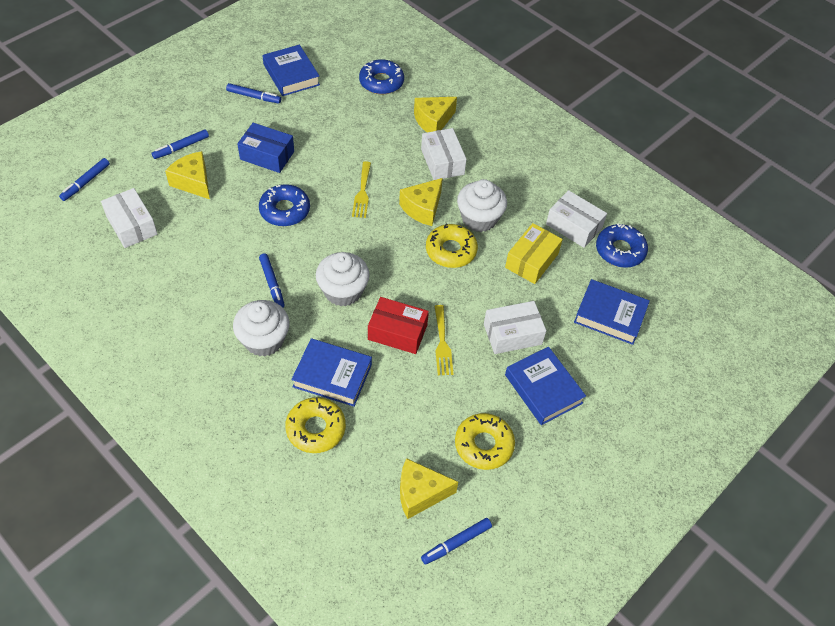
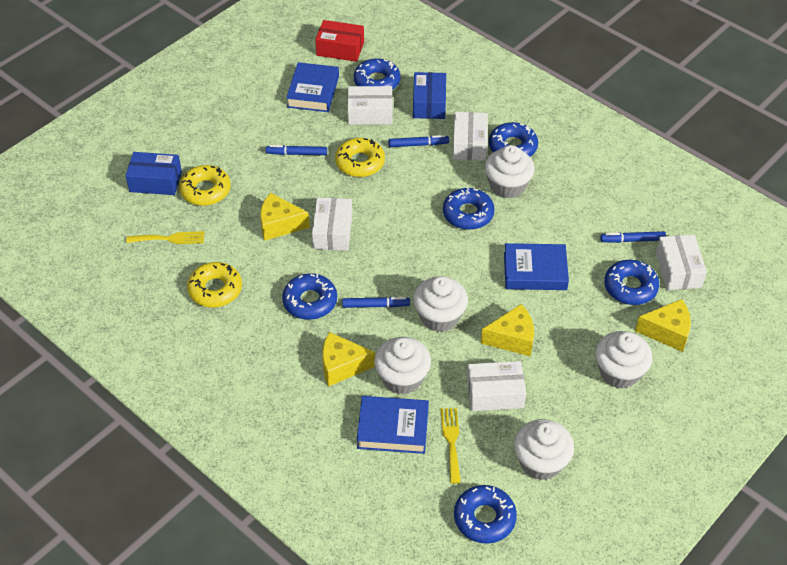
blue book: 4 -> 3
blue box: 1 -> 2
blue donut: 3 -> 6
blue marker: 5 -> 4
white box: 4 -> 5
white cupcake: 3 -> 5
yellow box: 1 -> 0

